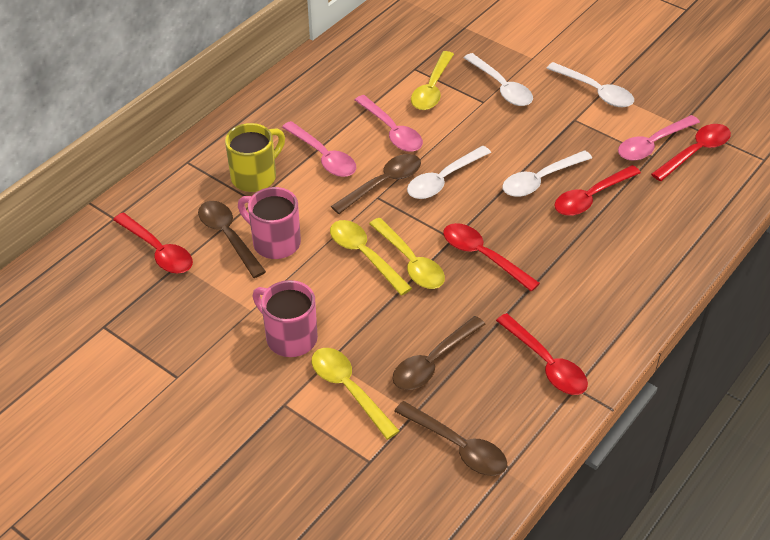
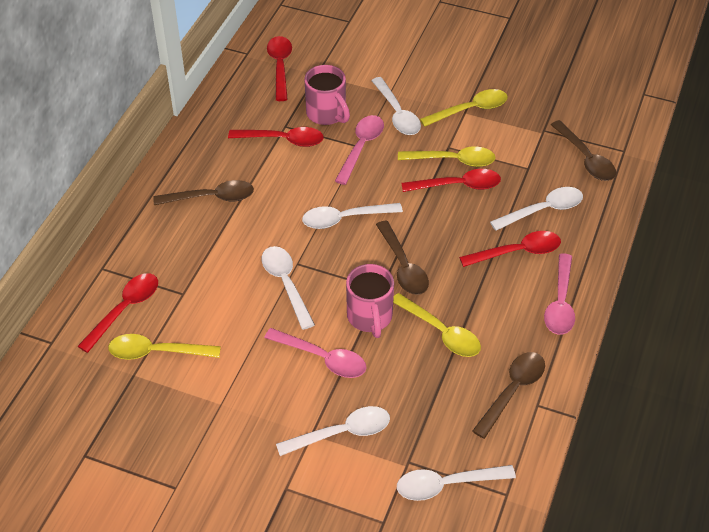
white spoon: 4 -> 6
yellow mug: 1 -> 0

